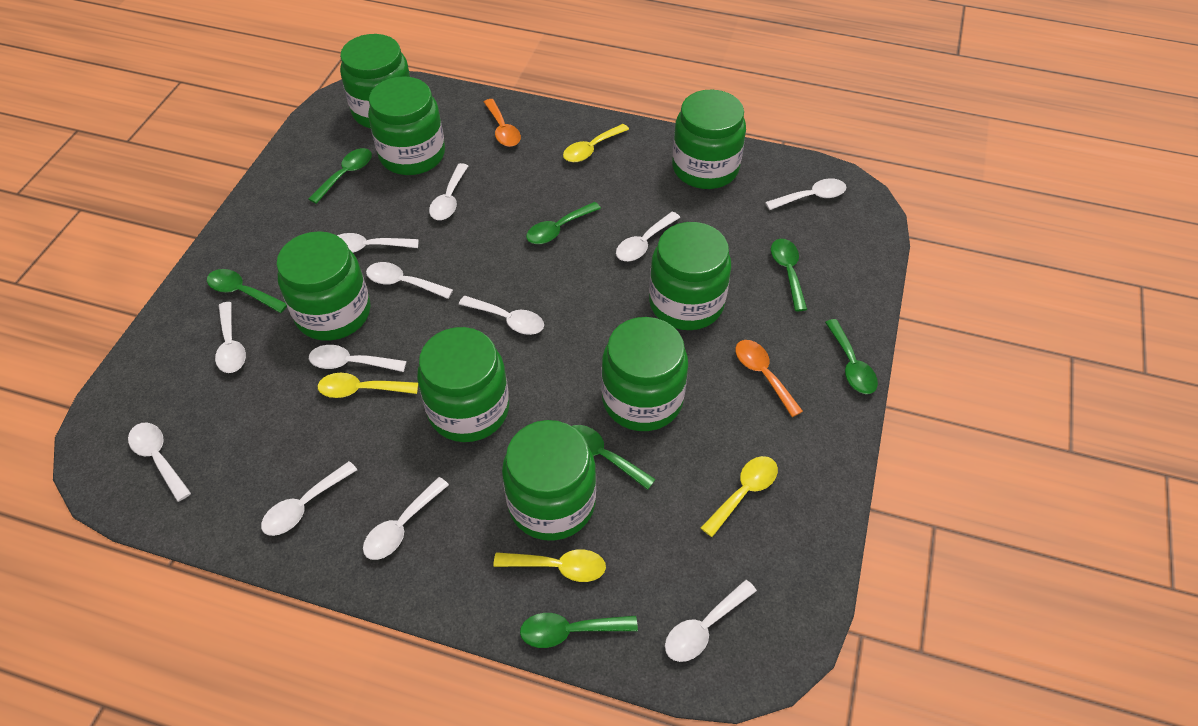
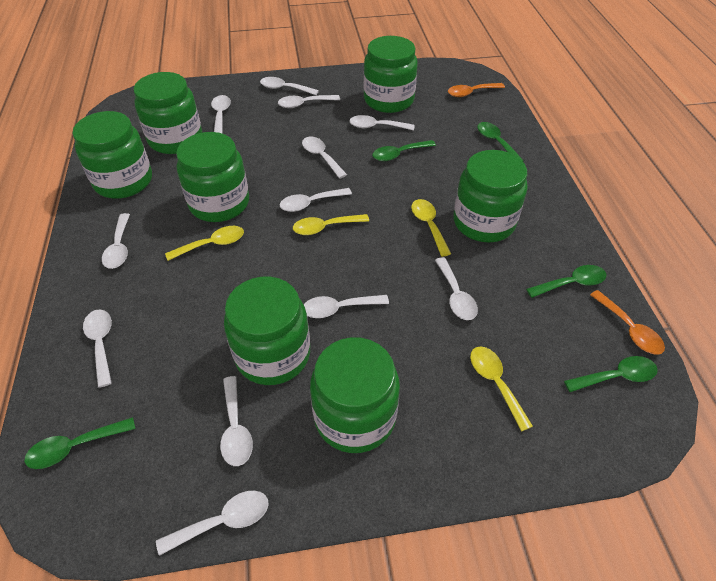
green jar: 8 -> 7
green spoon: 7 -> 5

